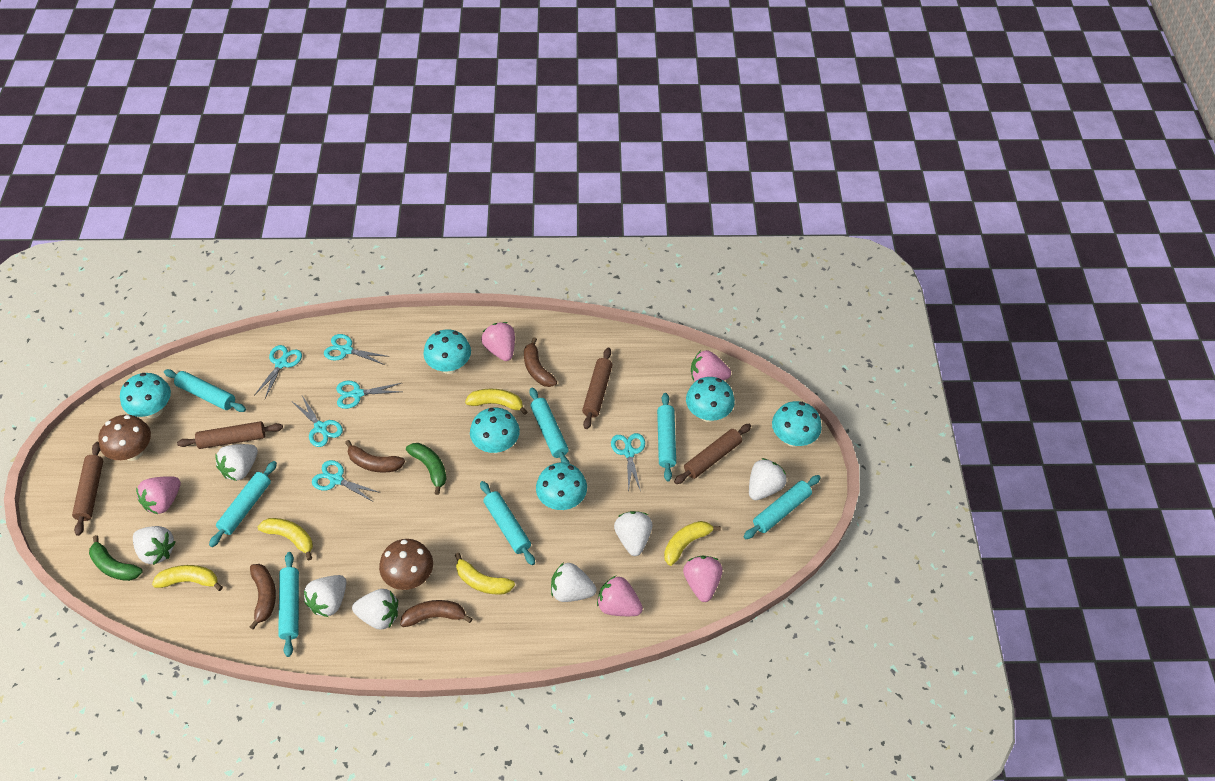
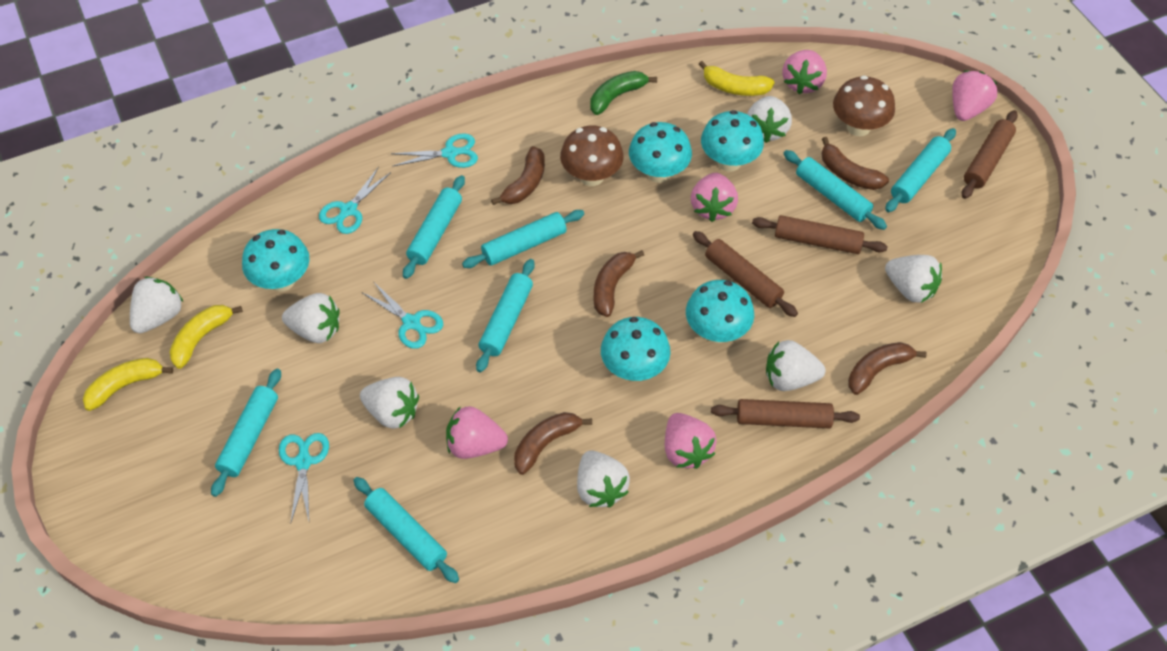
brown banana: 4 -> 5
green banana: 2 -> 1
turquoise mushroom: 6 -> 5
turquoise scissors: 6 -> 4
yellow banana: 5 -> 3

